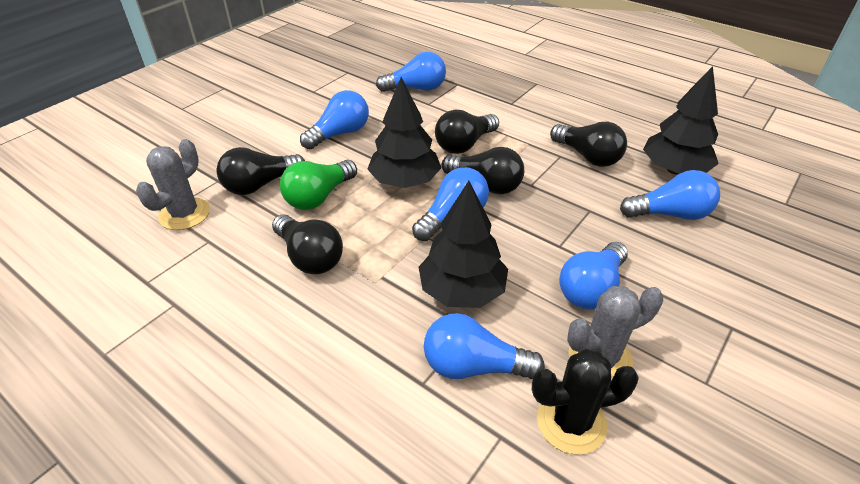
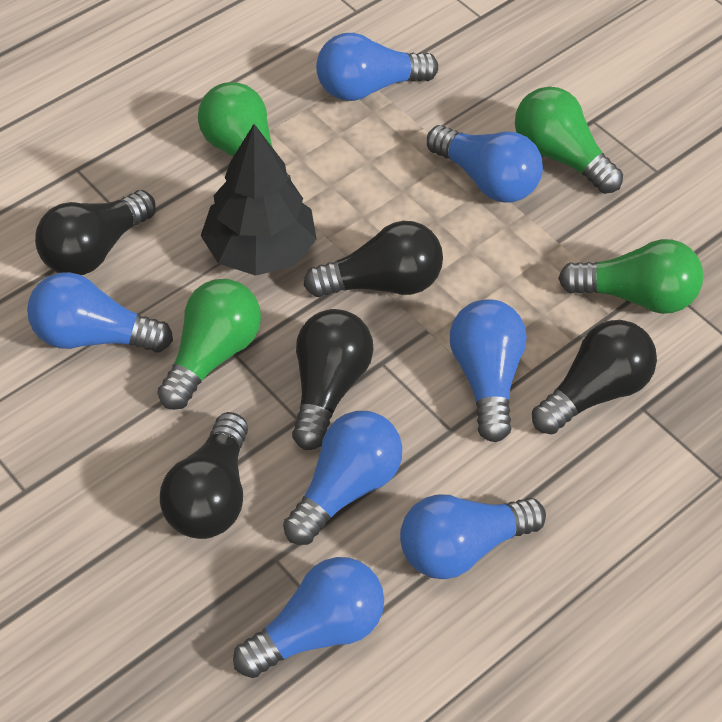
black cactus: 1 -> 0
black tree: 3 -> 1
blue light bulb: 6 -> 7
green light bulb: 1 -> 4
grey cactus: 2 -> 0

